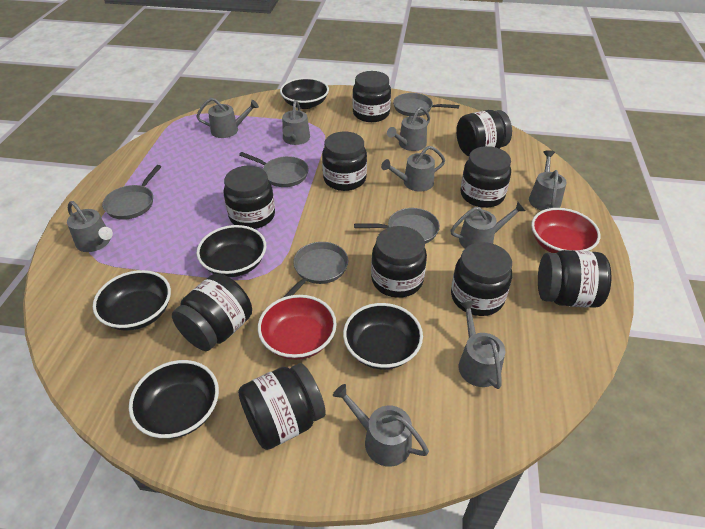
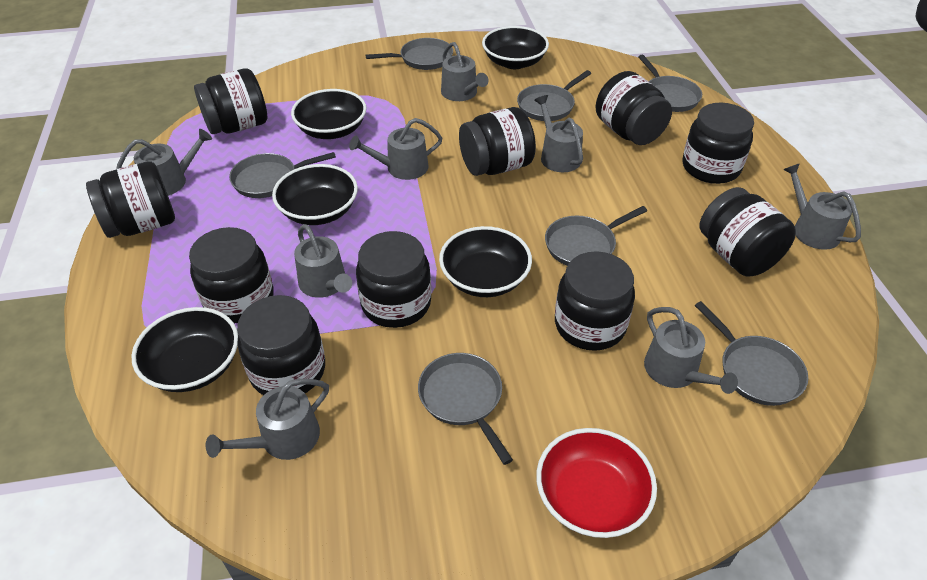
grey pan: 5 -> 7
grey watering can: 9 -> 8
red bowl: 2 -> 1

